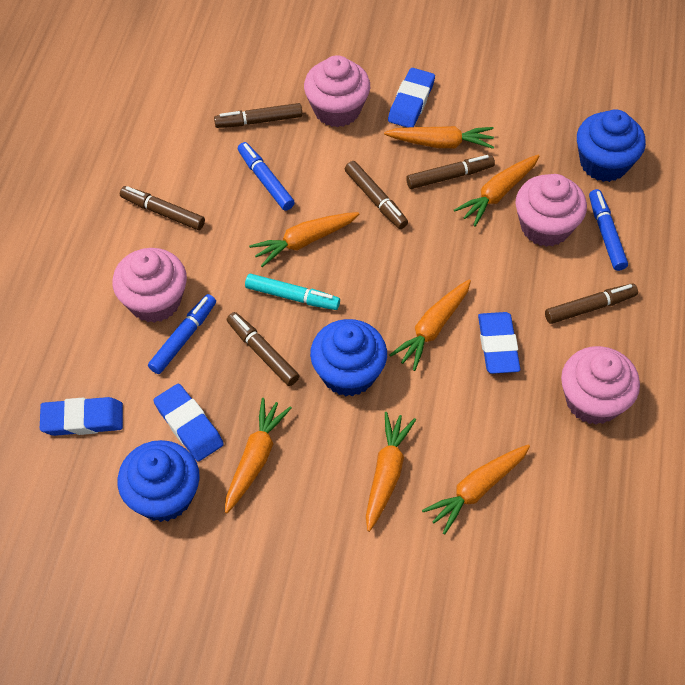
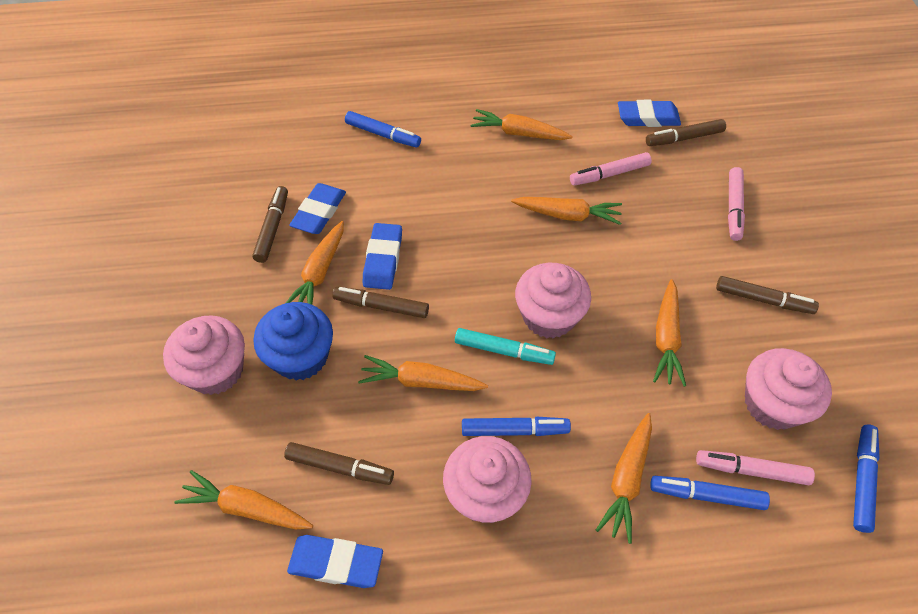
blue cupcake: 3 -> 1
blue marker: 3 -> 4
brown marker: 6 -> 5
pink marker: 0 -> 3

